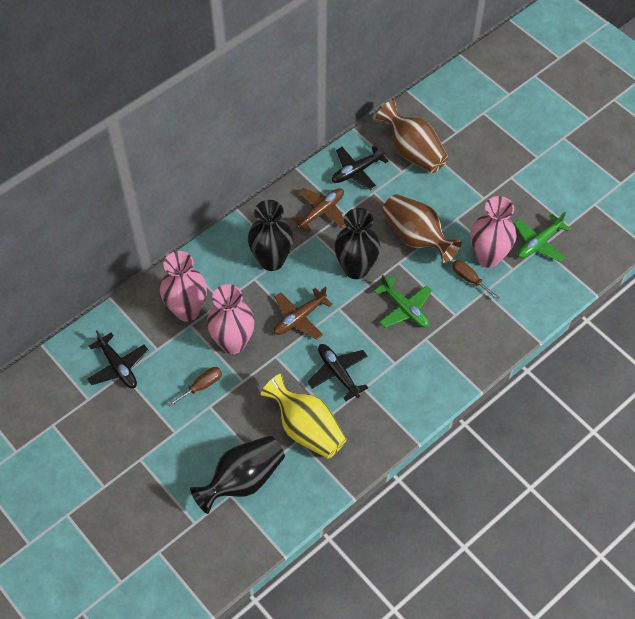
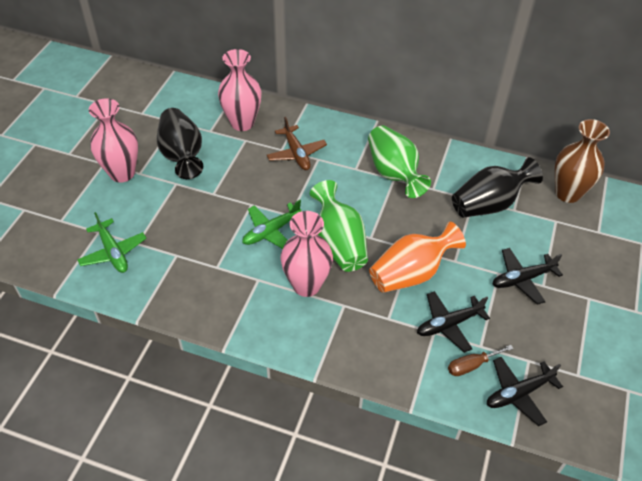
black vase: 3 -> 2
brown plane: 2 -> 1
brown screwdriver: 2 -> 1
brown vase: 2 -> 1
green vase: 0 -> 2
orange vase: 0 -> 1
yellow vase: 1 -> 0

